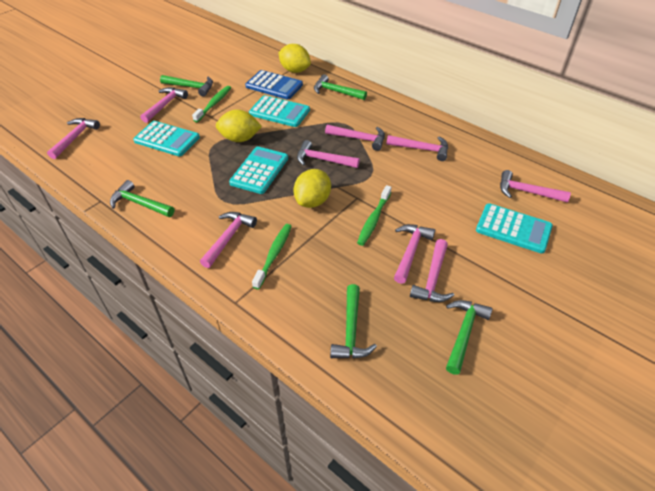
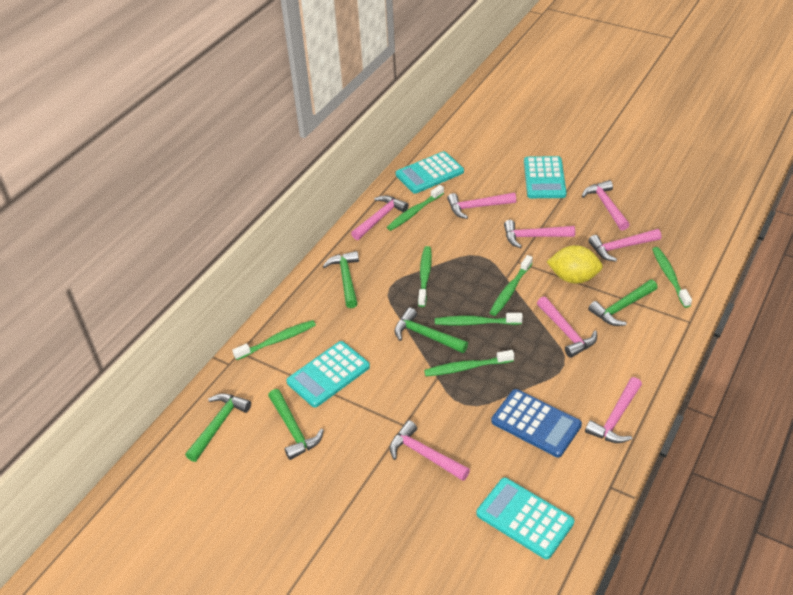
green toothbrush: 3 -> 7
pink hammer: 9 -> 8
yellow lemon: 3 -> 1

